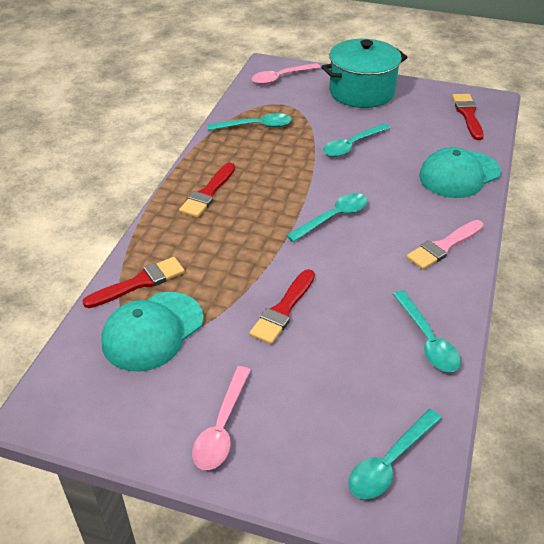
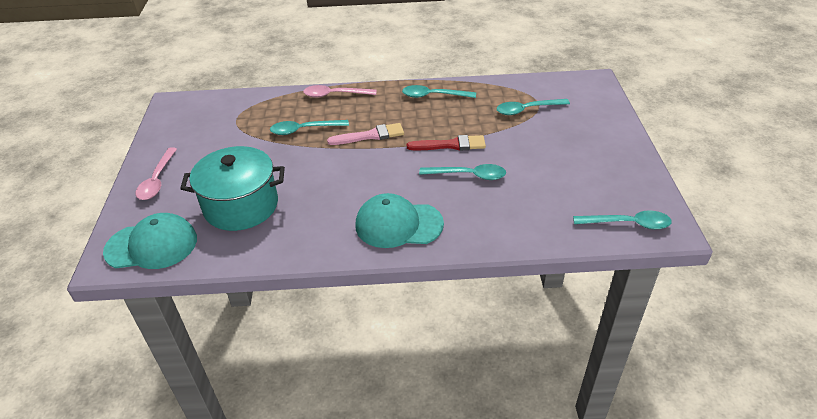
red brush: 4 -> 1

